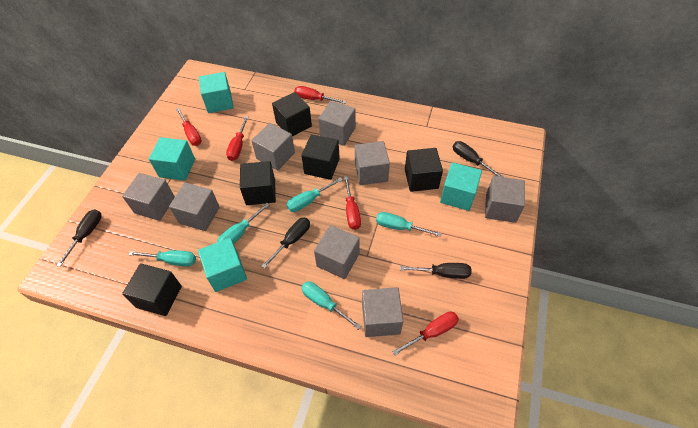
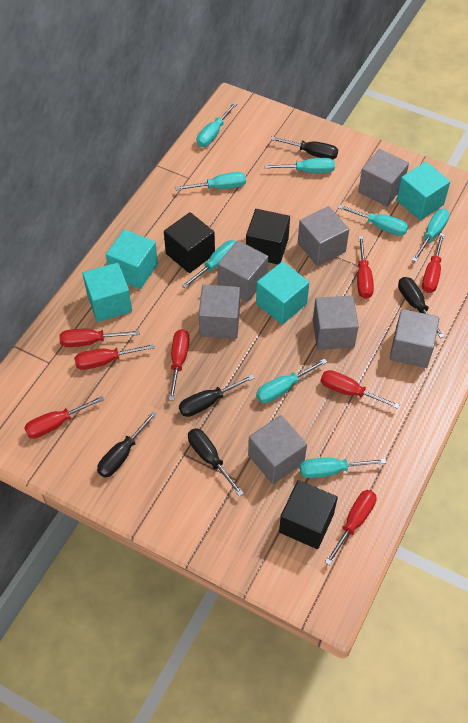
black cube: 5 -> 3
black screwdriver: 4 -> 5
grey cube: 8 -> 7
red screwdriver: 5 -> 8
turquoise screwdriver: 5 -> 8

